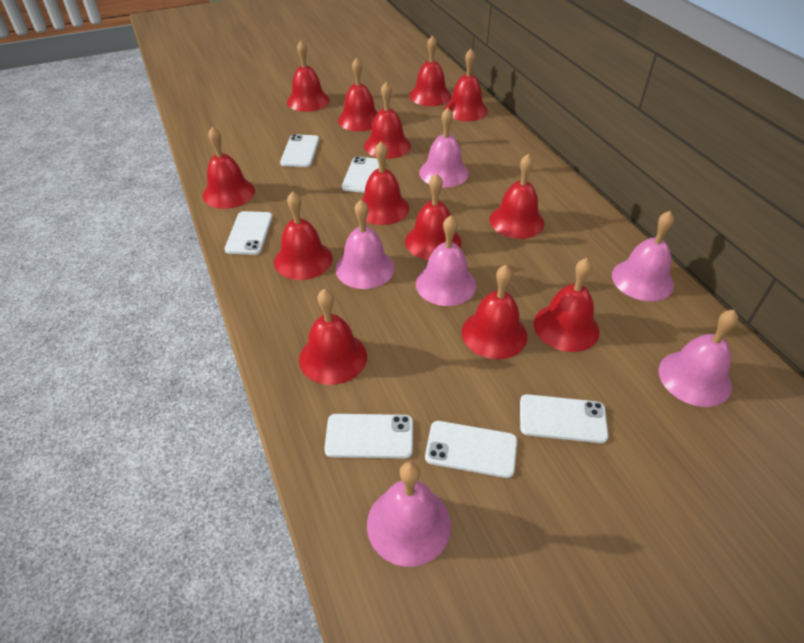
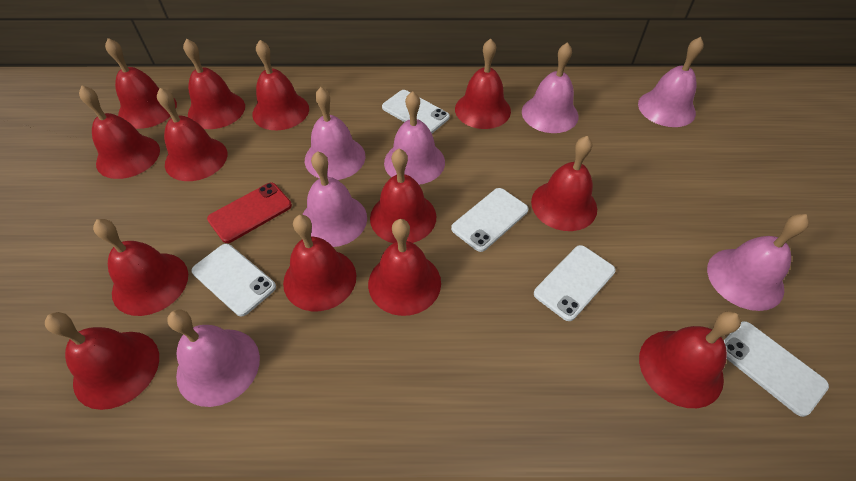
pink bell: 6 -> 7
red phone: 0 -> 1
white phone: 6 -> 5

